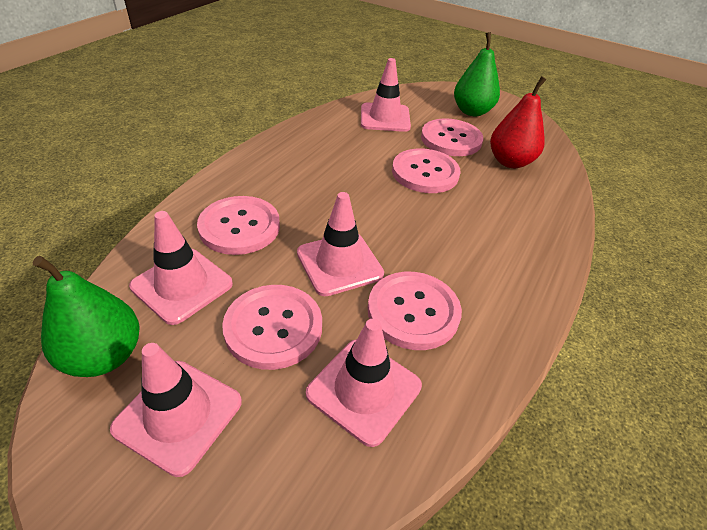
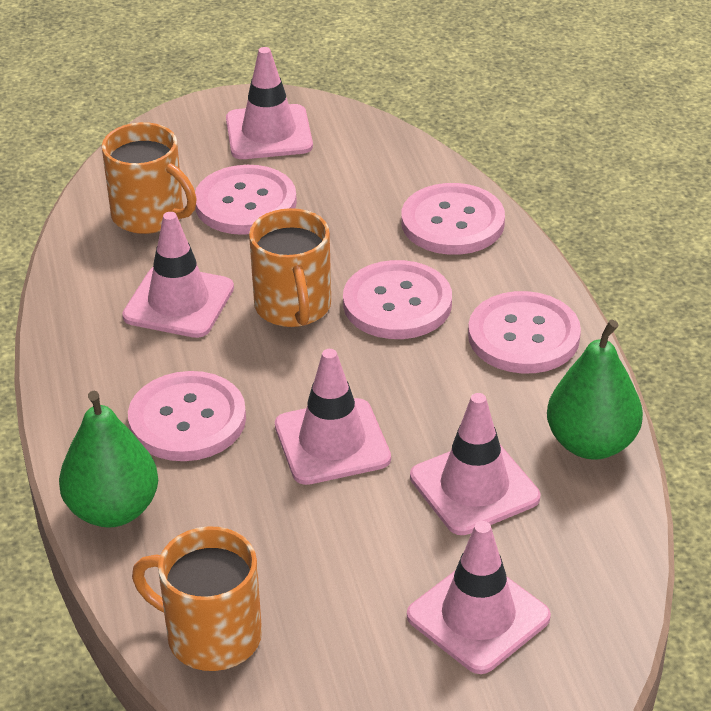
orange mug: 0 -> 3
red pear: 1 -> 0

